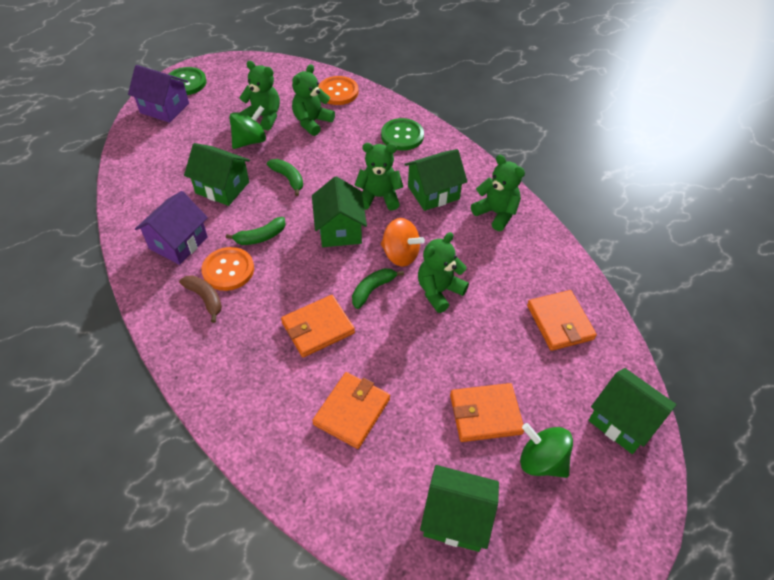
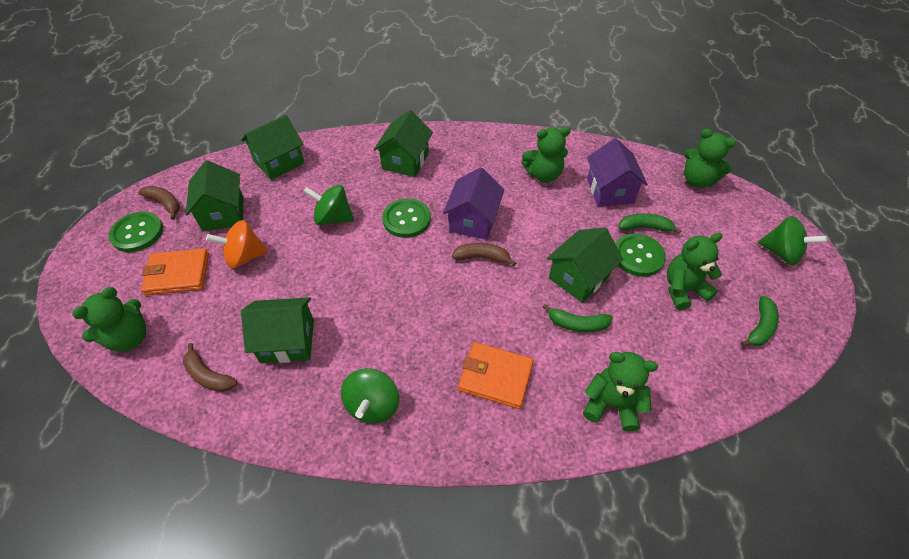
brown banana: 1 -> 3
green button: 2 -> 3
green spinning top: 2 -> 3
orange button: 2 -> 0
orange wallet: 4 -> 2

